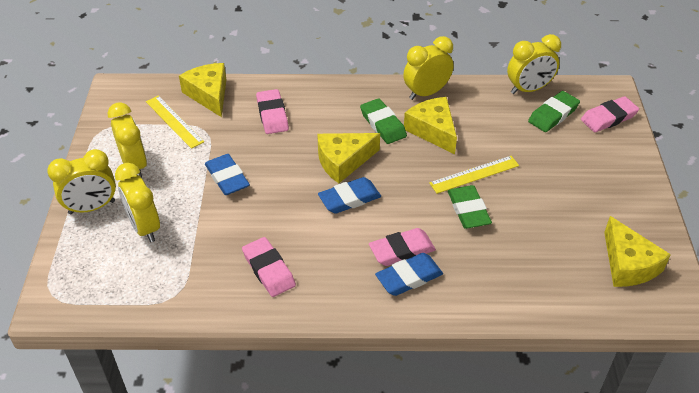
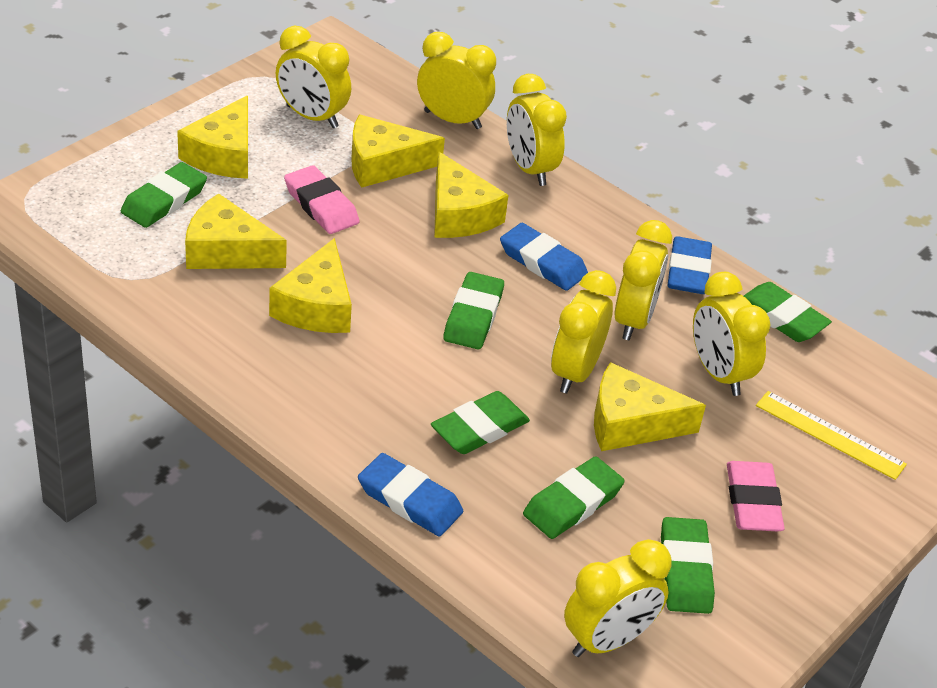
green eraser: 3 -> 6
pink eraser: 4 -> 2
yellow cheese: 4 -> 6
yellow clock: 5 -> 7
yellow ruler: 2 -> 1

